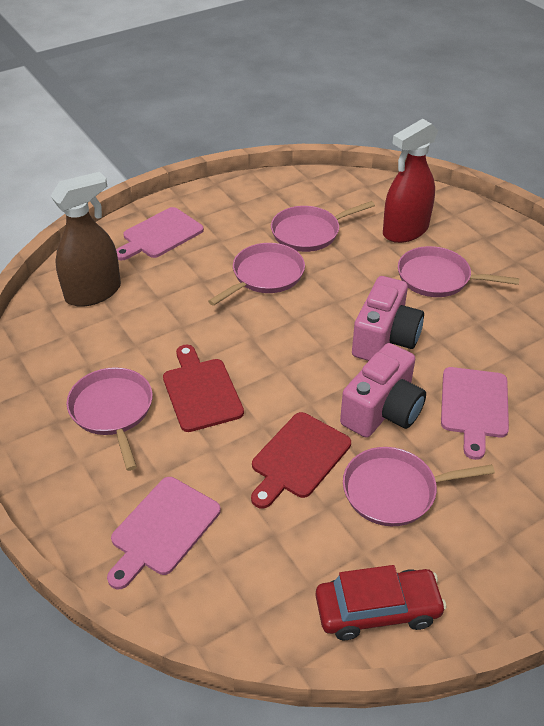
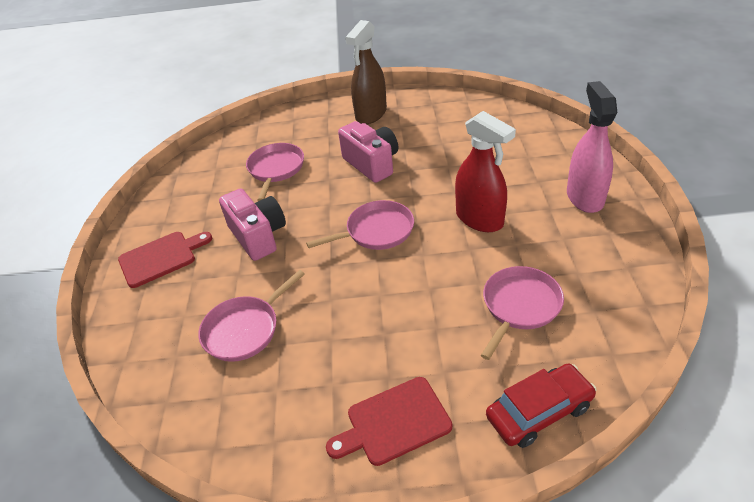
pink cutting board: 3 -> 0
pink pan: 5 -> 4
pink spray bottle: 0 -> 1

